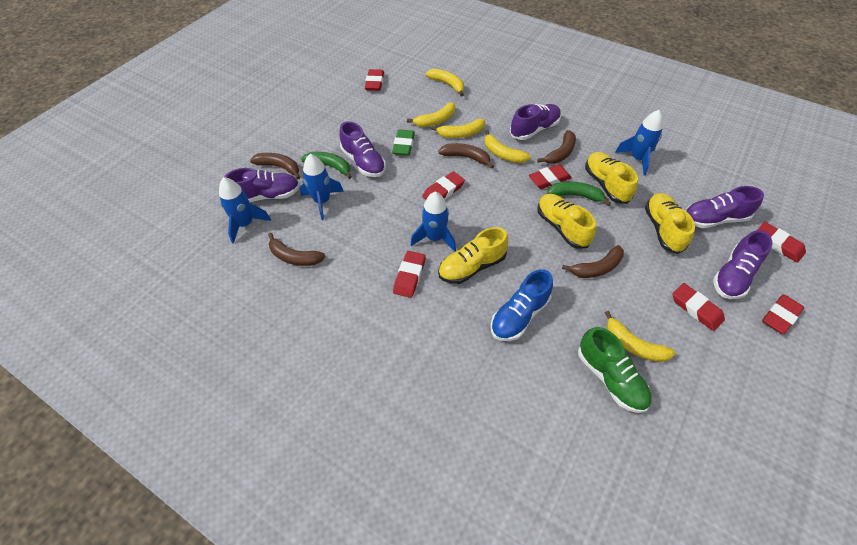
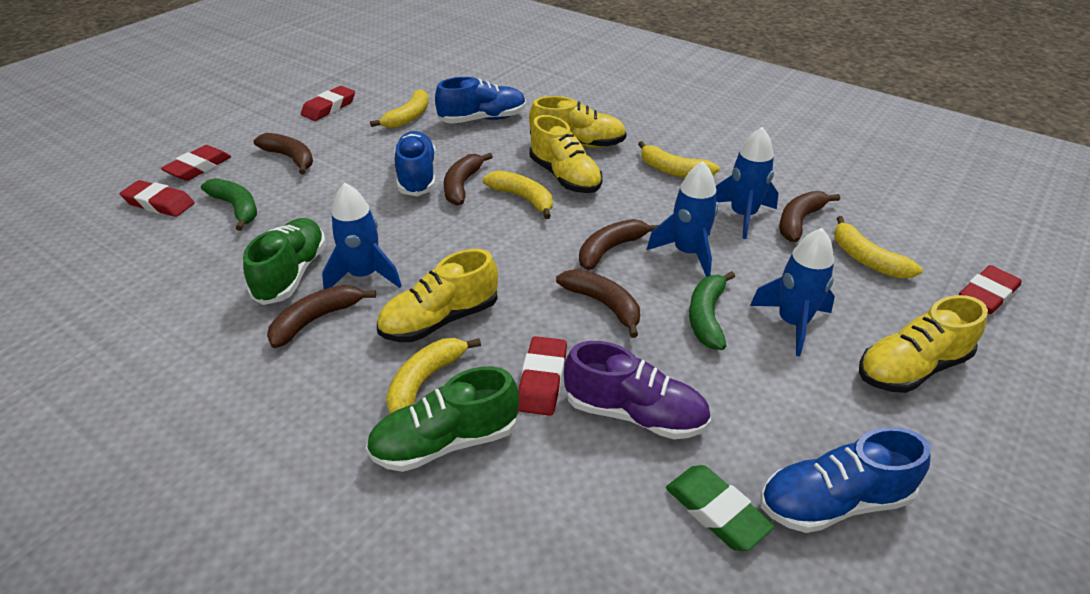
blue shoe: 1 -> 3
brown banana: 5 -> 6
green shoe: 1 -> 2
purple shoe: 5 -> 1
red eraser: 7 -> 5

